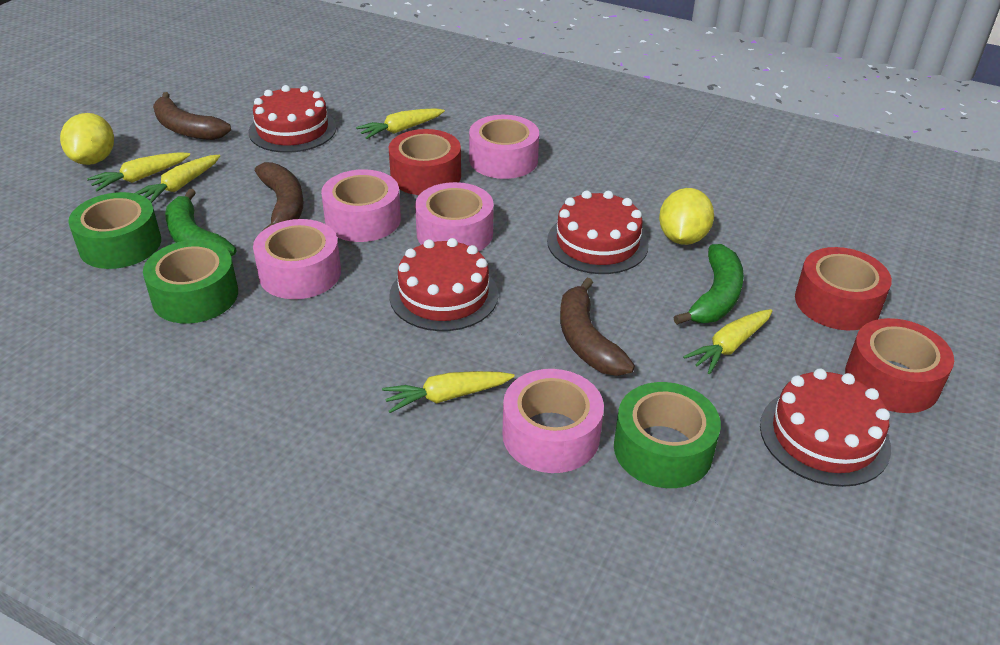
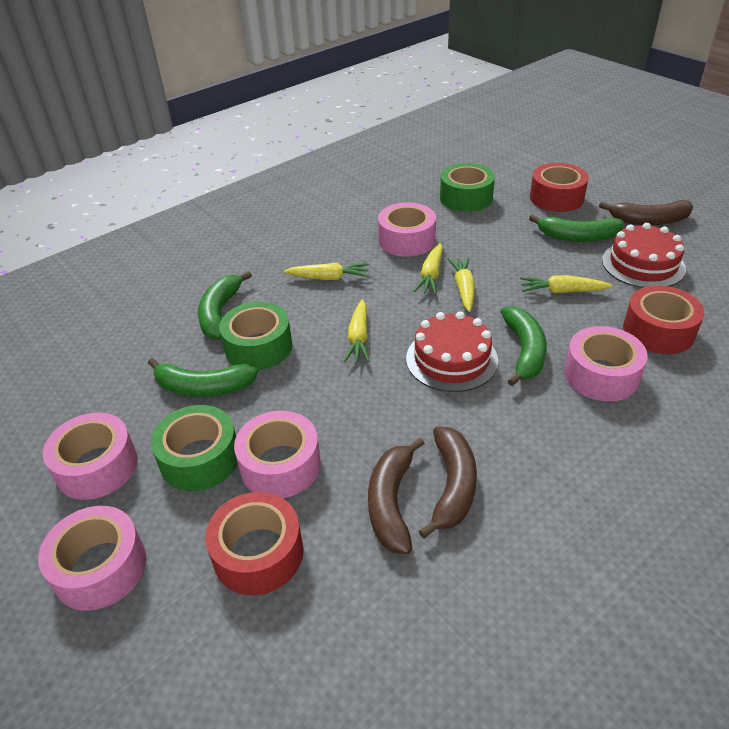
green banana: 2 -> 4
red cake: 4 -> 2
yellow lemon: 2 -> 0

